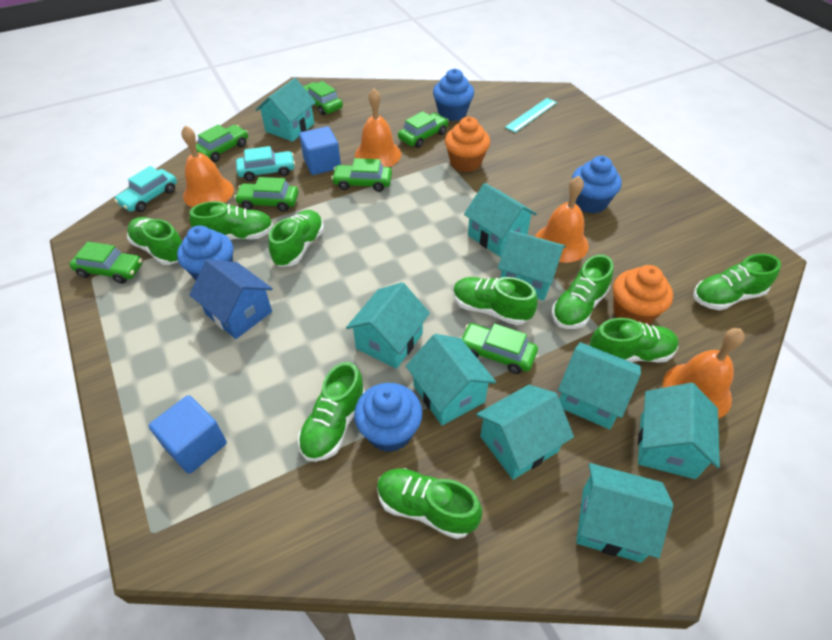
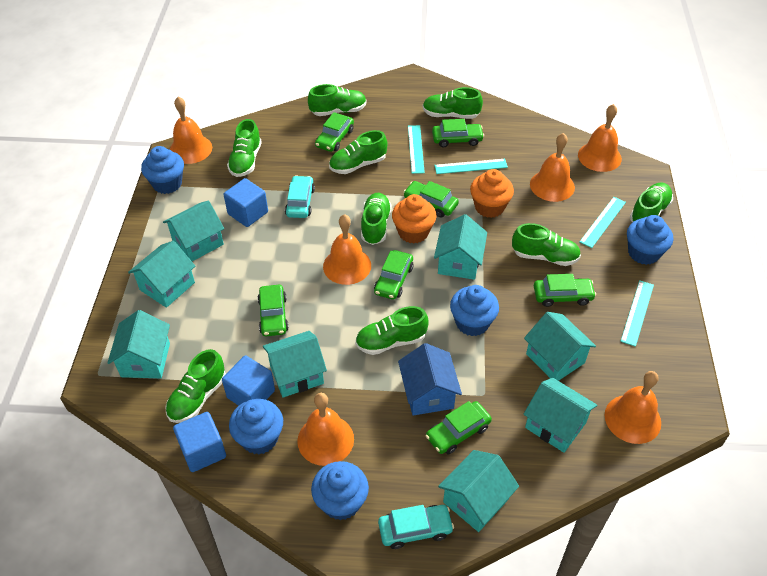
blue cube: 2 -> 3
blue cupcake: 4 -> 5
orange bell: 4 -> 6
turquoise house: 9 -> 8
turquoise ruler: 1 -> 4

